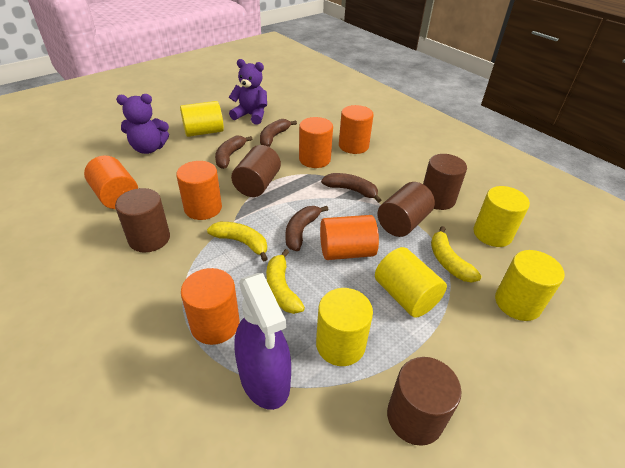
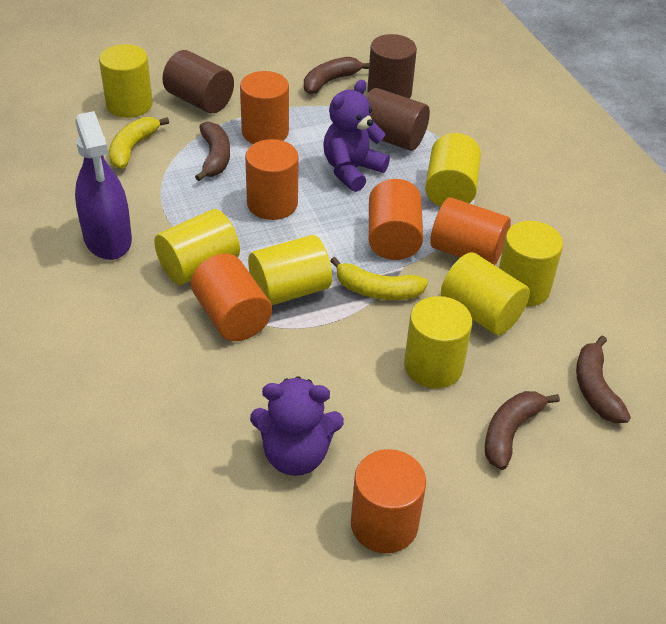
brown cylinder: 5 -> 3
yellow banana: 3 -> 2
yellow cylinder: 5 -> 7

